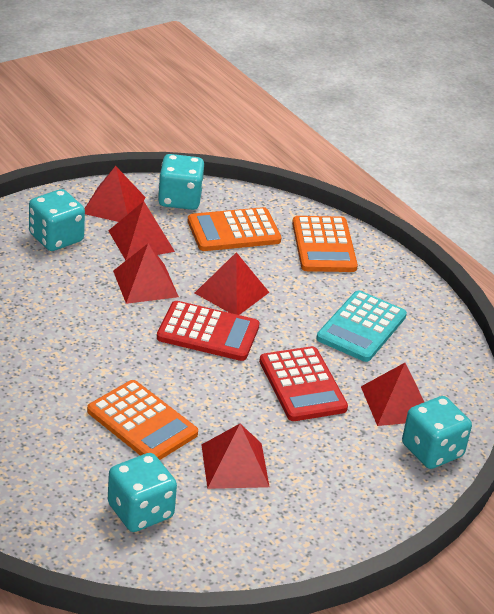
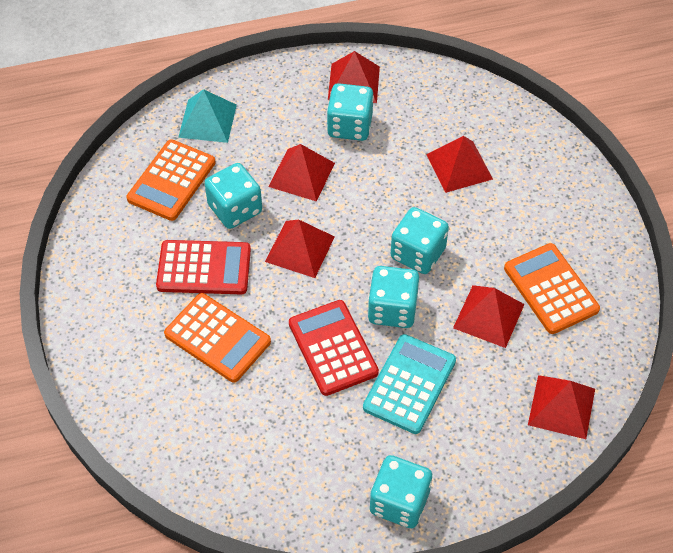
turquoise dice: 4 -> 5
turquoise pyramid: 0 -> 1

